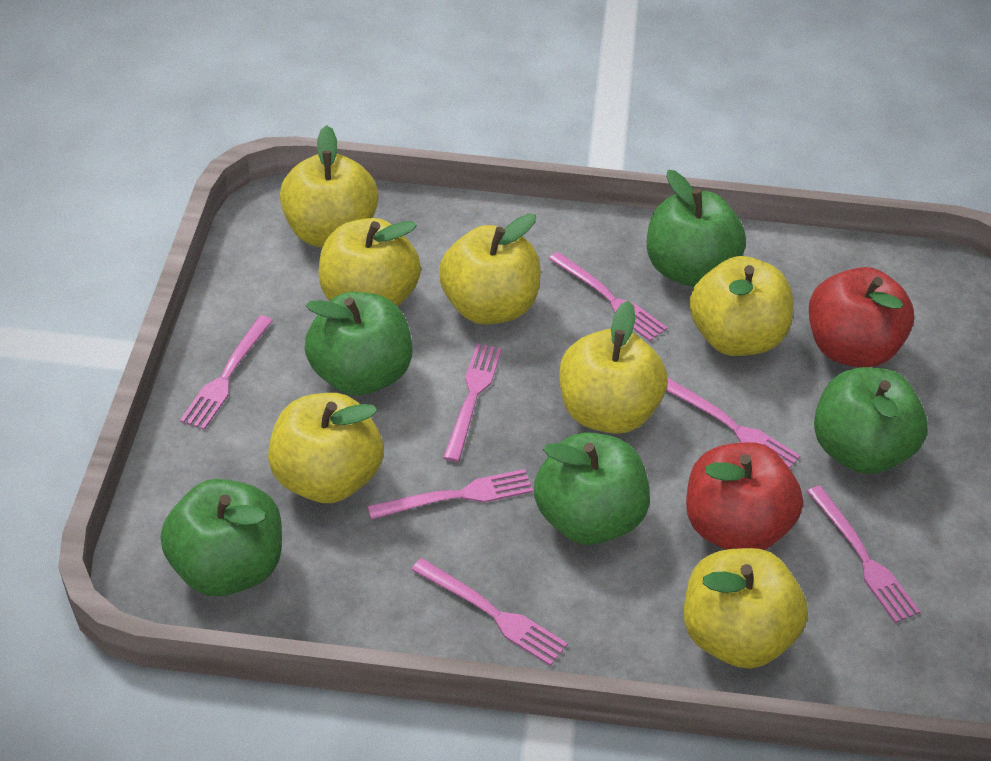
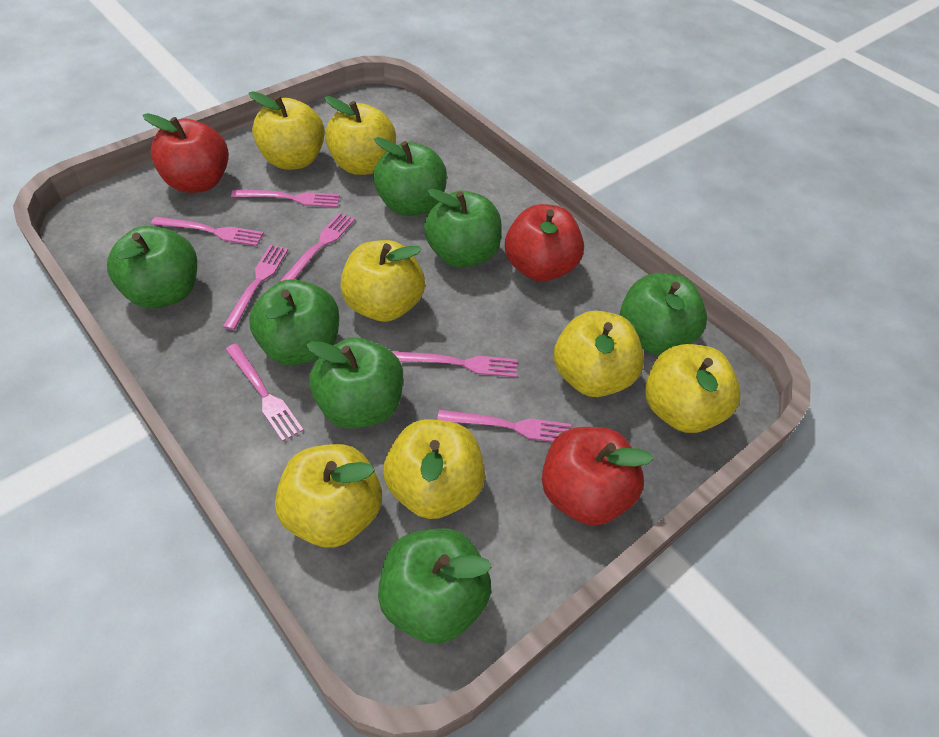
green apple: 5 -> 7
red apple: 2 -> 3

